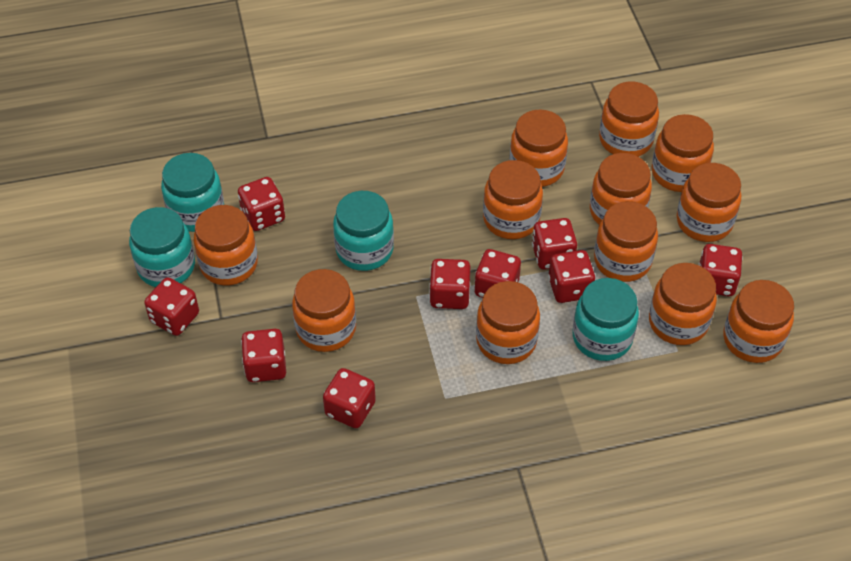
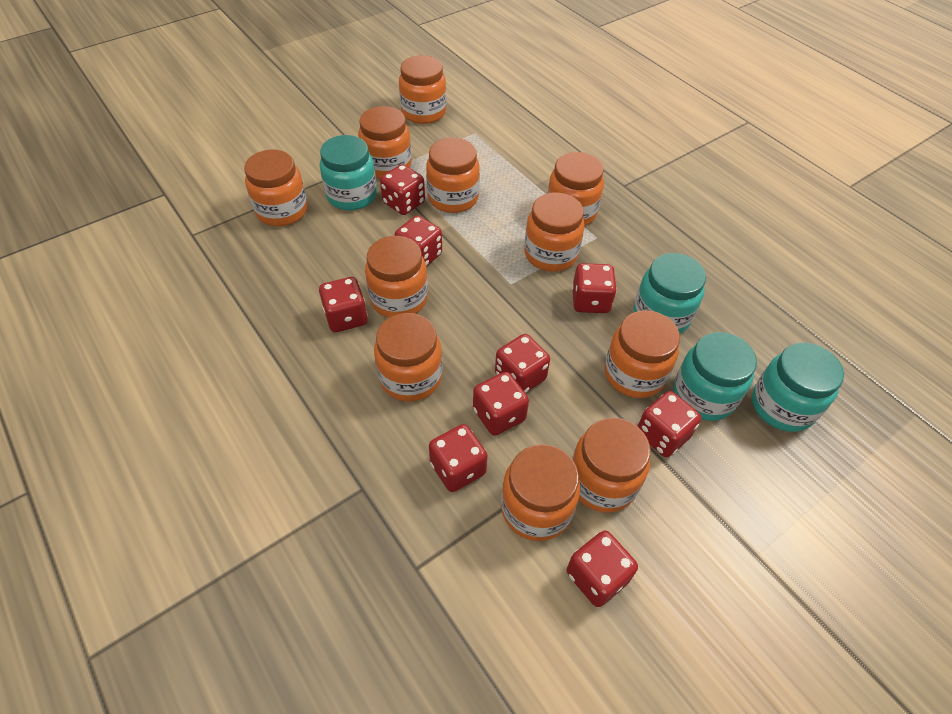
orange jar: 12 -> 11

